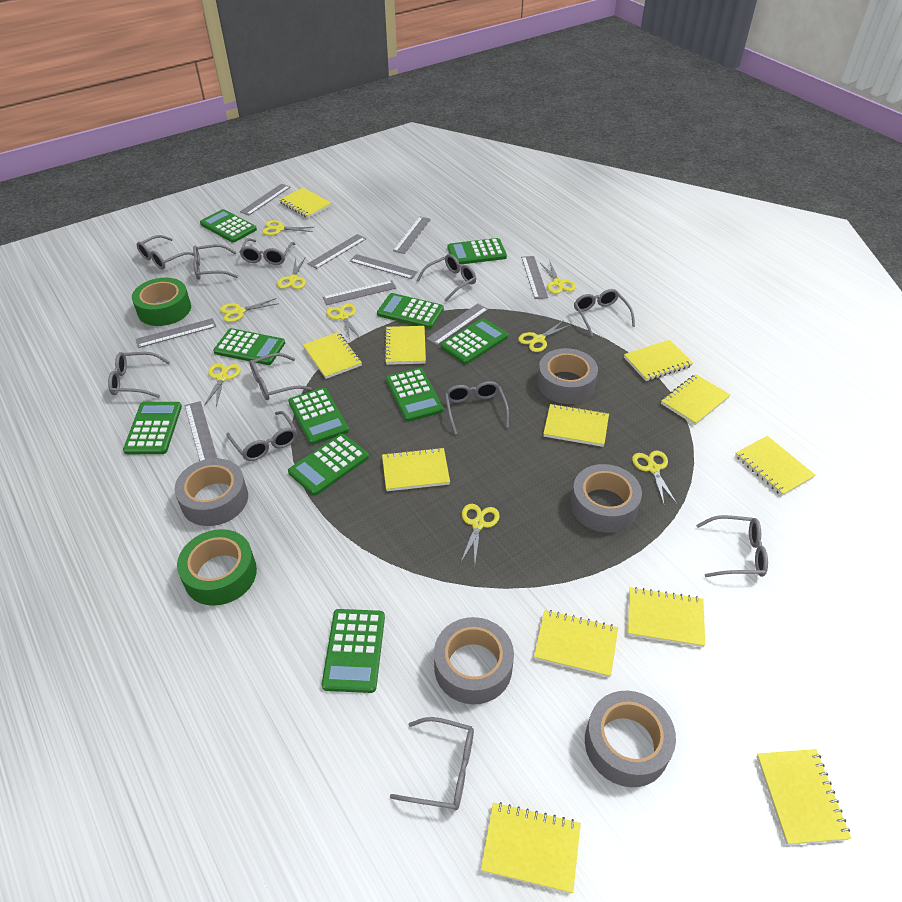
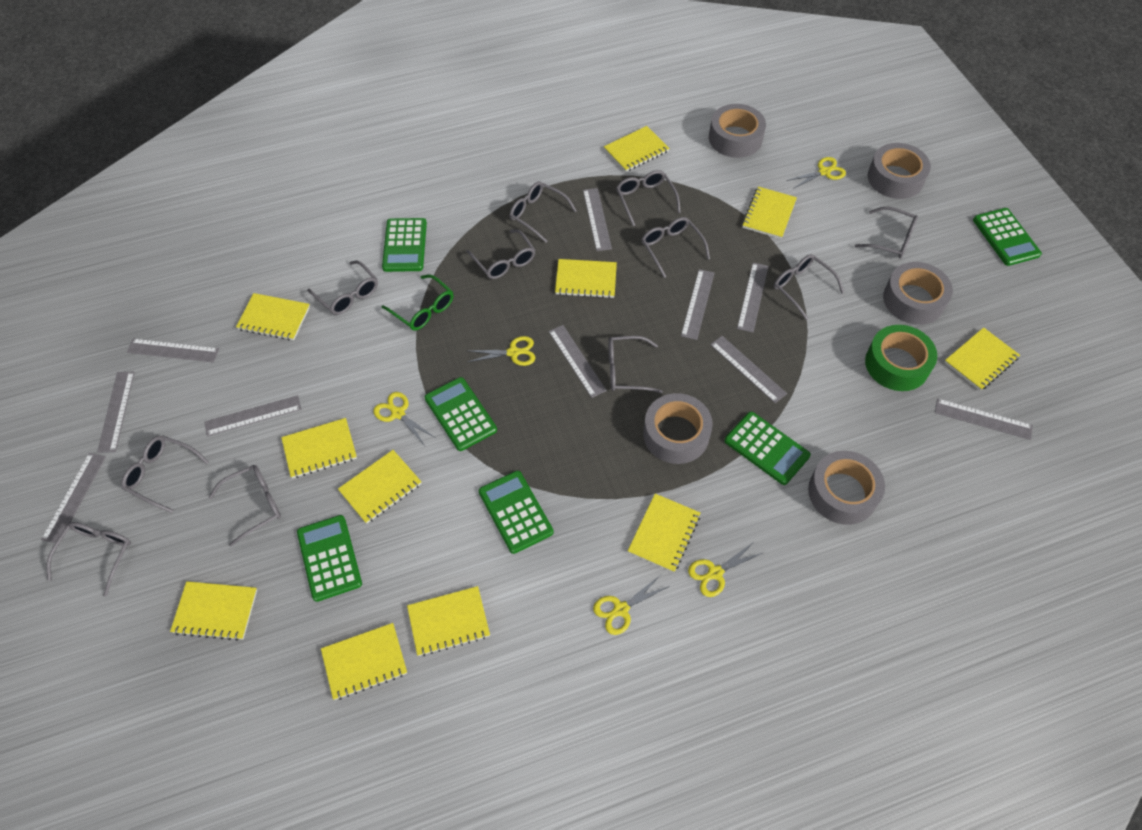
green calculator: 10 -> 6
green glasses: 0 -> 1
green tape: 2 -> 1
grey ruler: 9 -> 10
yellow notebook: 12 -> 11
yellow scissors: 9 -> 5

